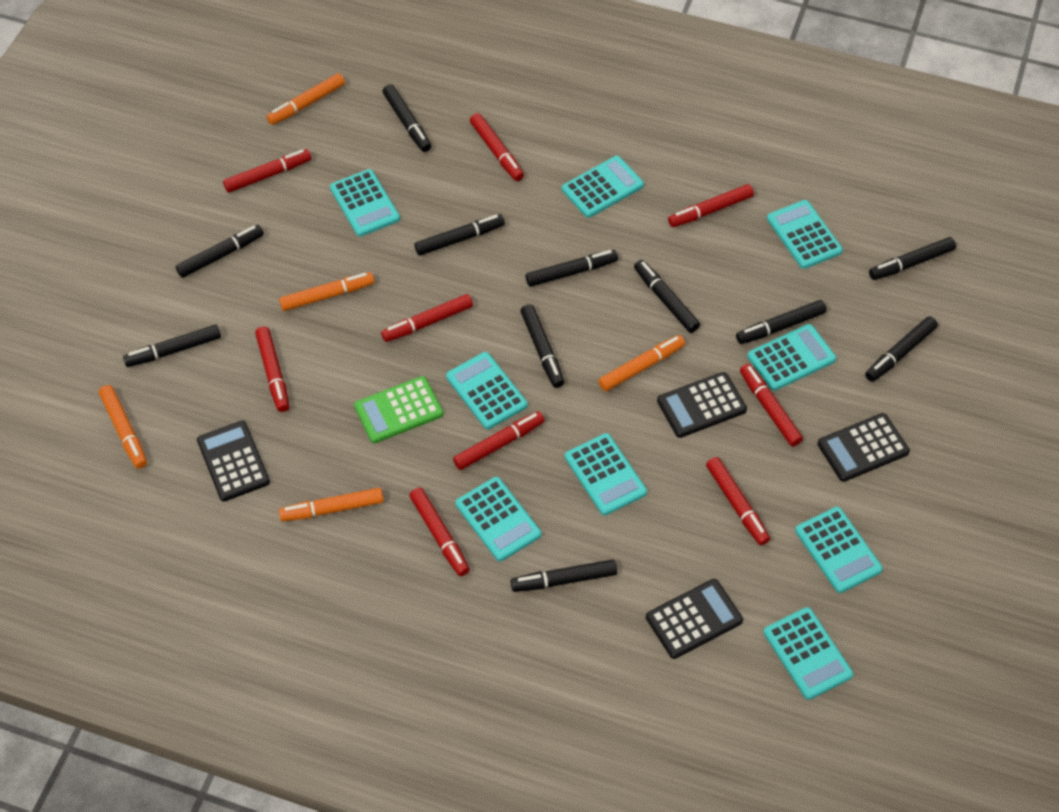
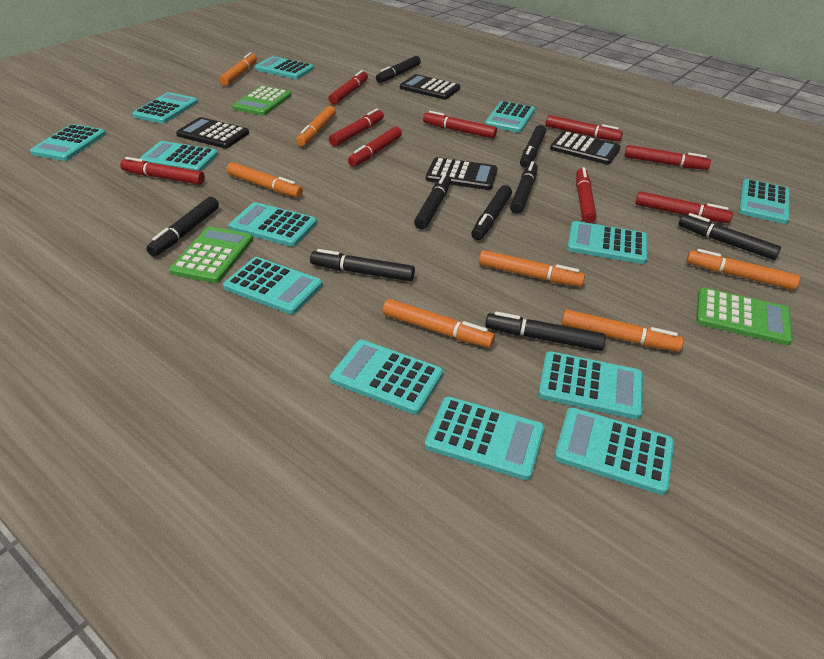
black marker: 11 -> 9
green calculator: 1 -> 3
orange marker: 5 -> 7
turquoise calculator: 9 -> 13

